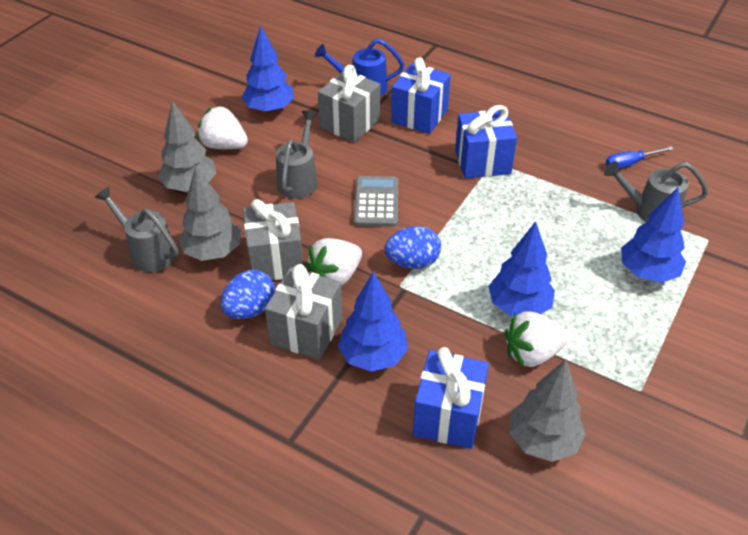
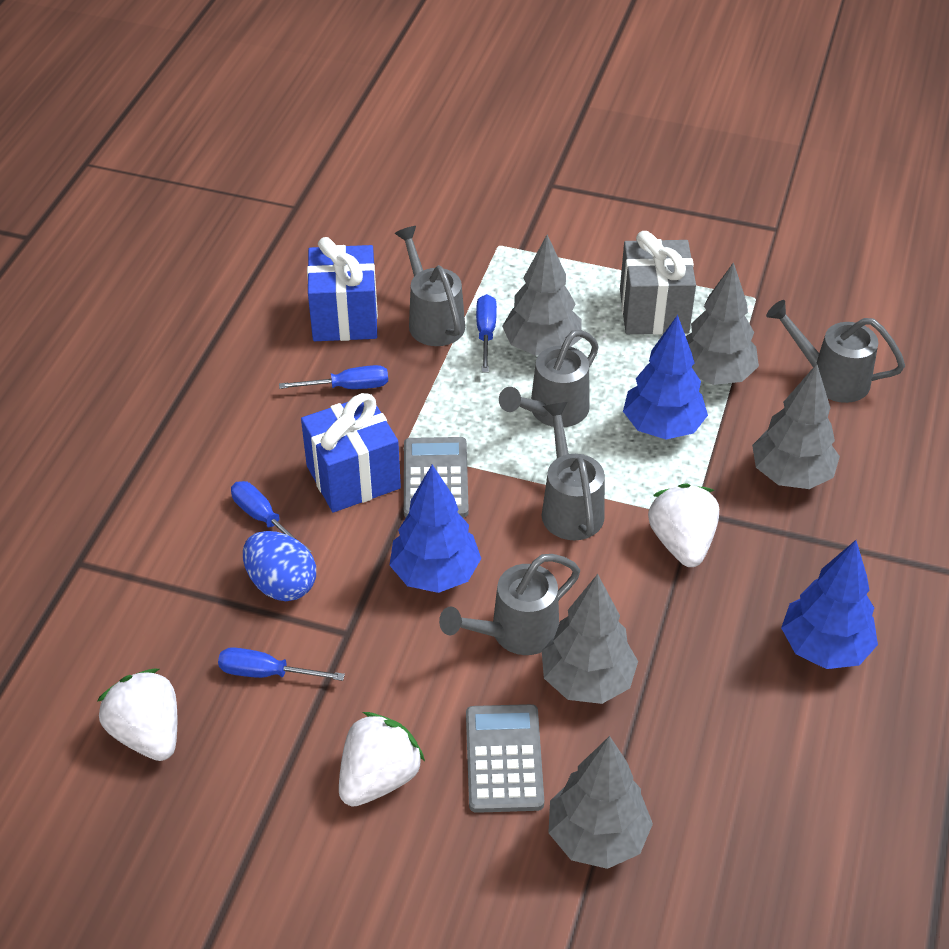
blue egg: 2 -> 1
blue gift: 3 -> 2
blue screwdriver: 1 -> 4
blue tree: 4 -> 3
blue watering can: 1 -> 0
grey calculator: 1 -> 2
grey gift: 3 -> 1
grey tree: 3 -> 5
grey watering can: 3 -> 5

